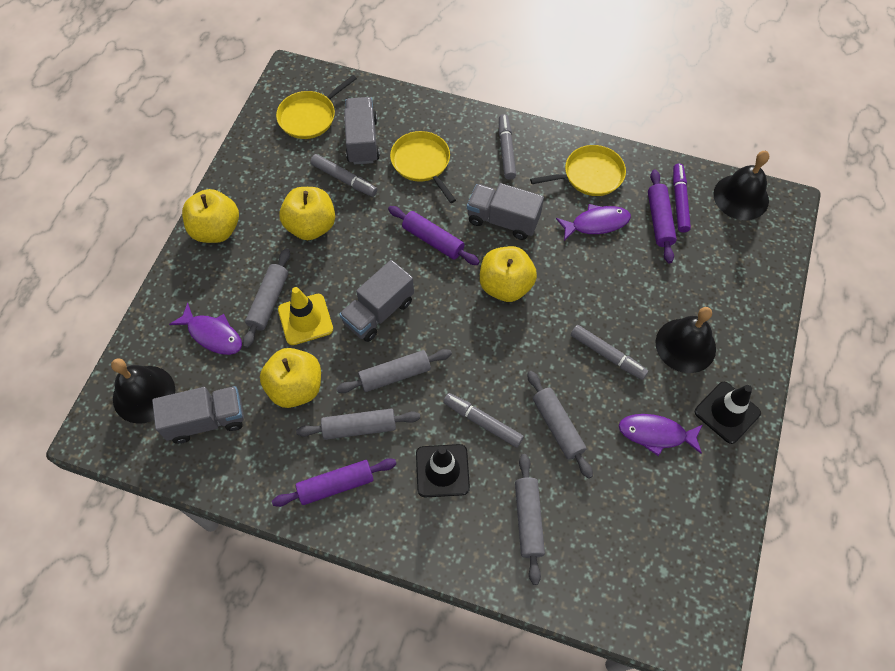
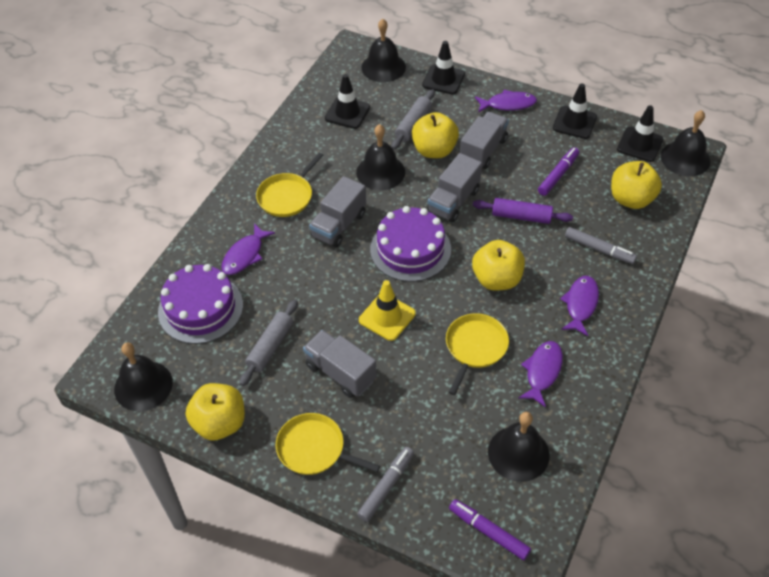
black bell: 3 -> 5
black traffic cone: 2 -> 4
grey marker: 4 -> 2
grey rolling pin: 5 -> 2
purple cake: 0 -> 2
purple fish: 3 -> 4
purple marker: 1 -> 2
purple rolling pin: 3 -> 1

